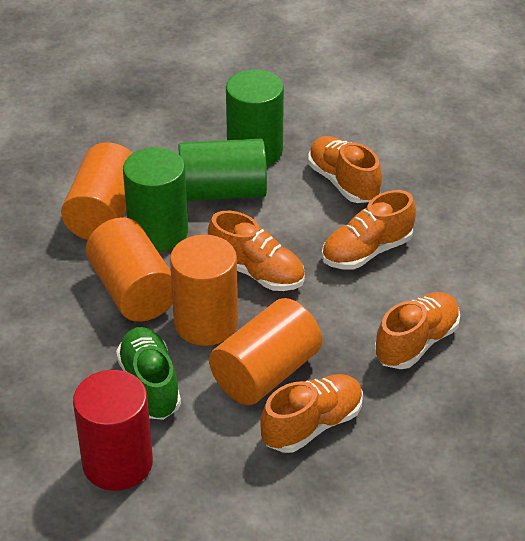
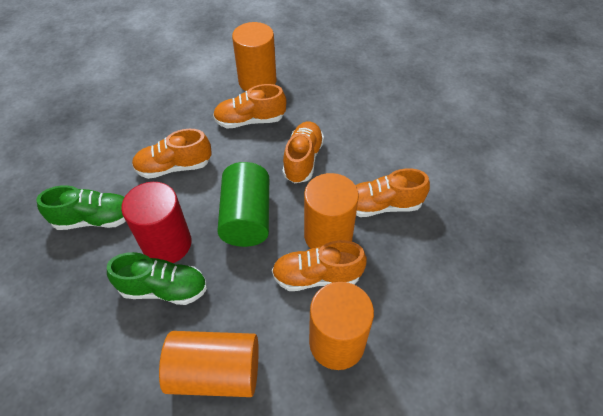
green cylinder: 3 -> 1
green shoe: 1 -> 2

